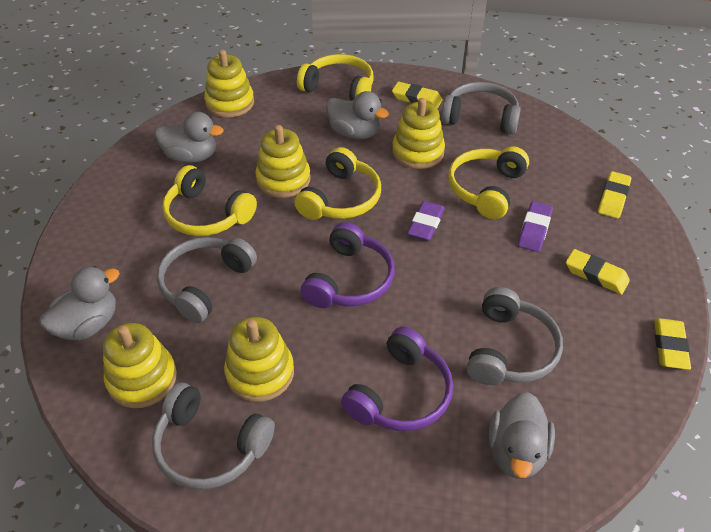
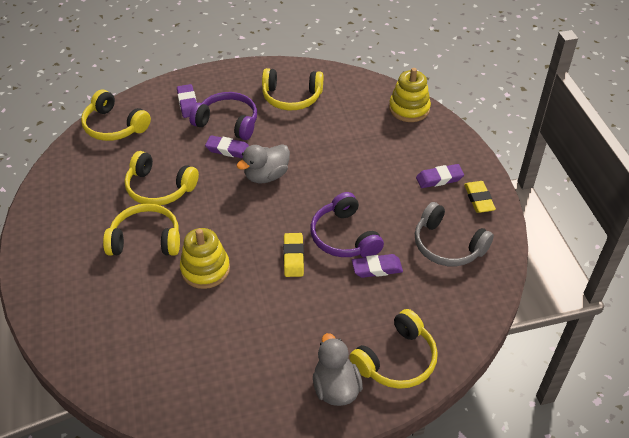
grey duck: 4 -> 2
grey headphones: 4 -> 1
purple eraser: 2 -> 4
yellow eraser: 4 -> 2
yellow headphones: 4 -> 5
yellow stacking toy: 5 -> 2

